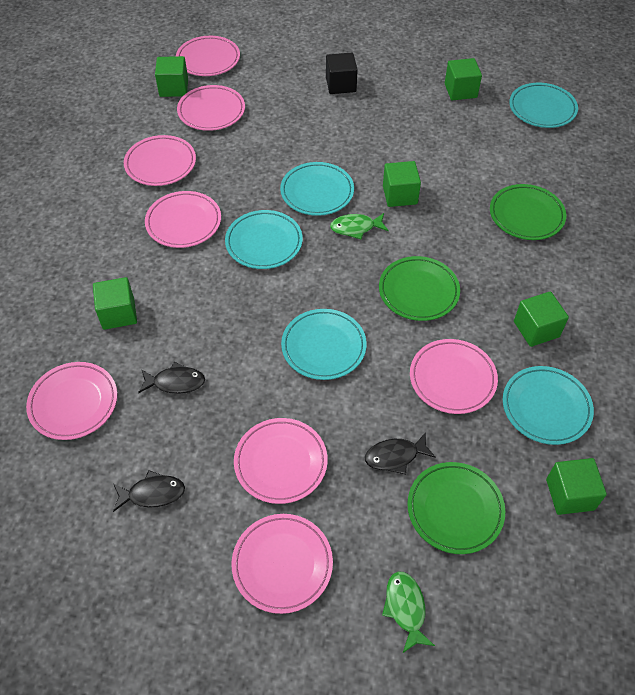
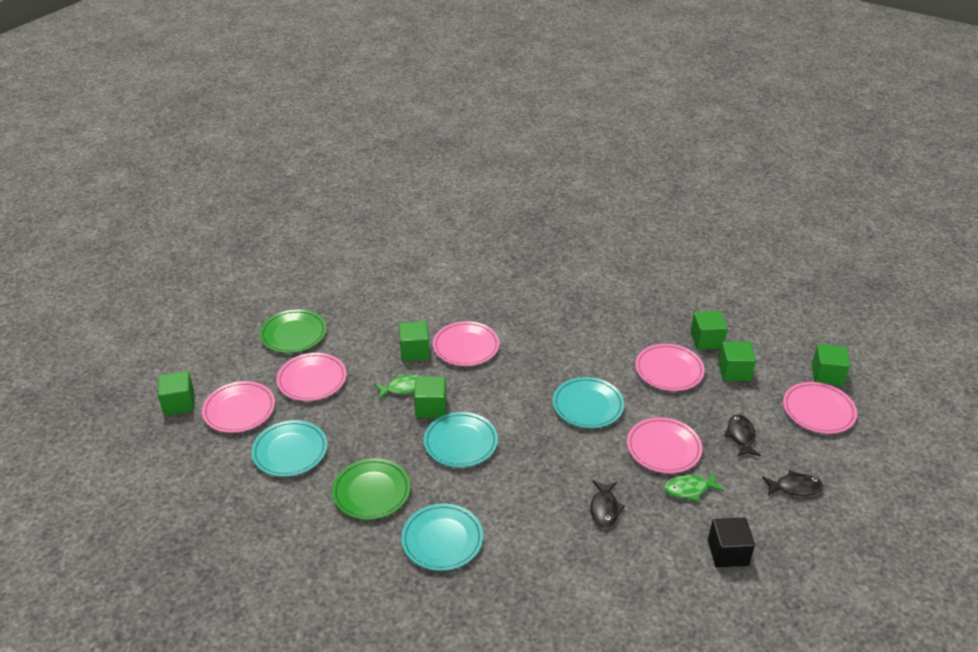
green plate: 3 -> 2
pink plate: 8 -> 6
turquoise plate: 5 -> 4

